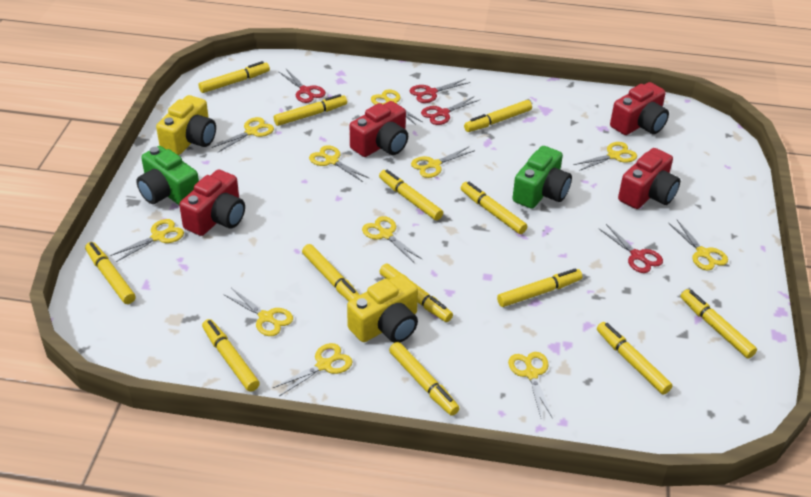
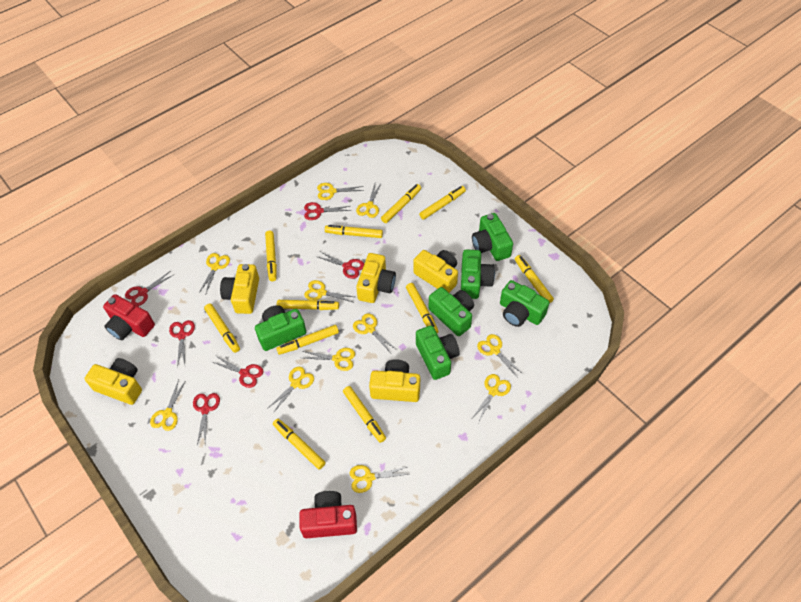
green camera: 2 -> 6
red camera: 4 -> 2
red scissors: 4 -> 6
yellow camera: 2 -> 5
yellow marker: 13 -> 11

